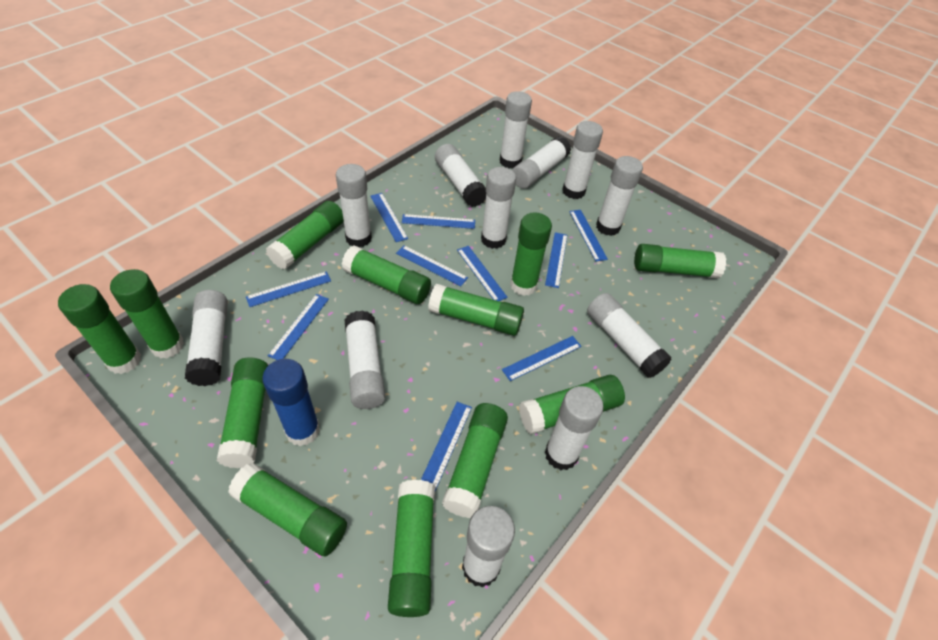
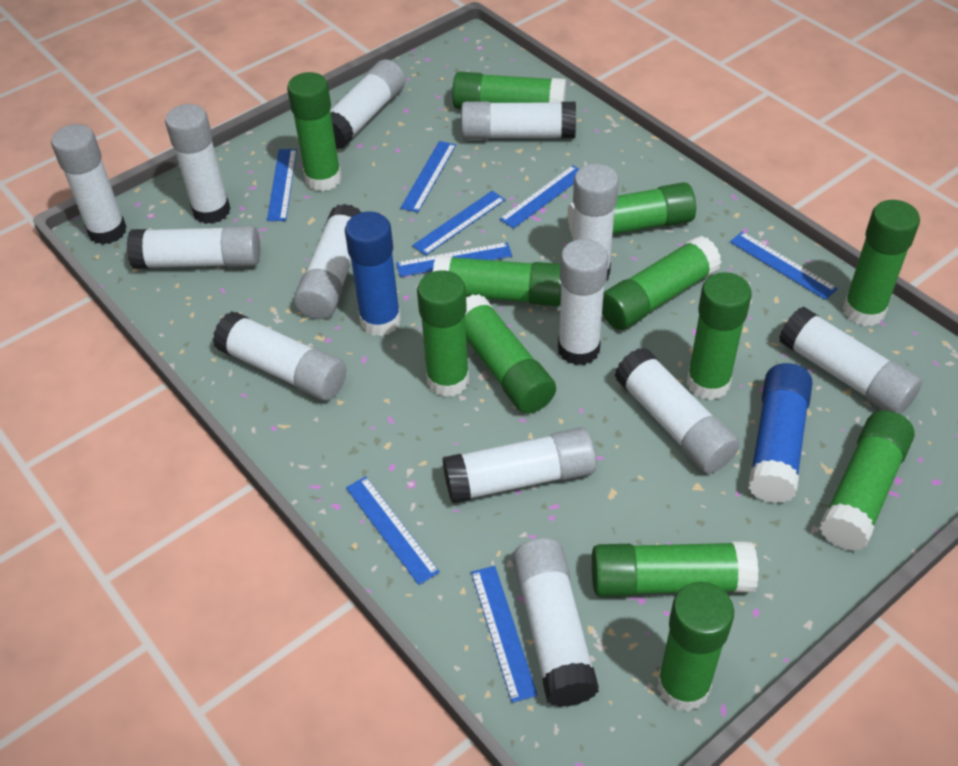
blue glue stick: 1 -> 2
blue ruler: 10 -> 8
white glue stick: 12 -> 13

